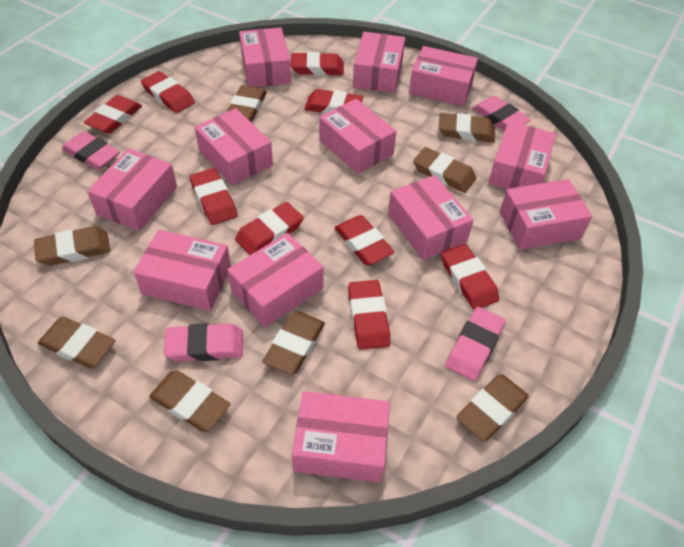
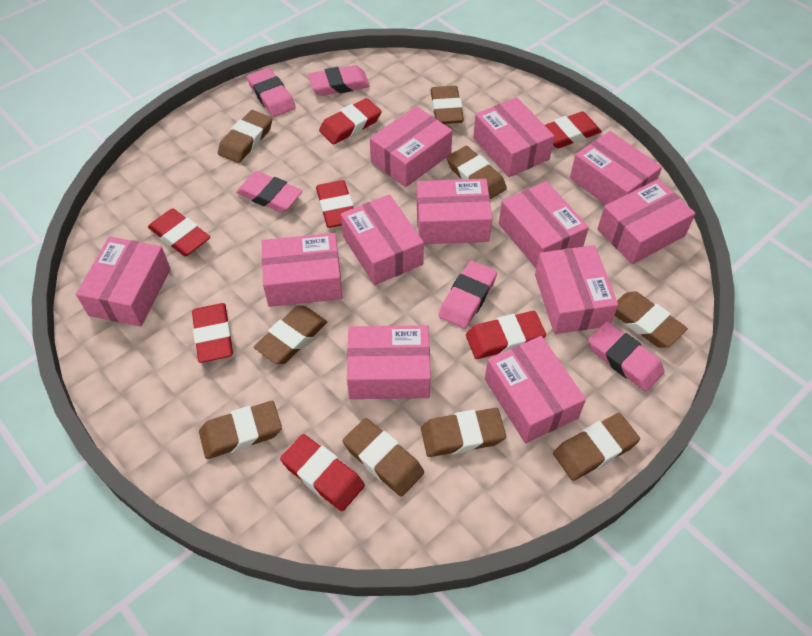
brown eraser: 8 -> 9
pink eraser: 4 -> 5
red eraser: 9 -> 7

